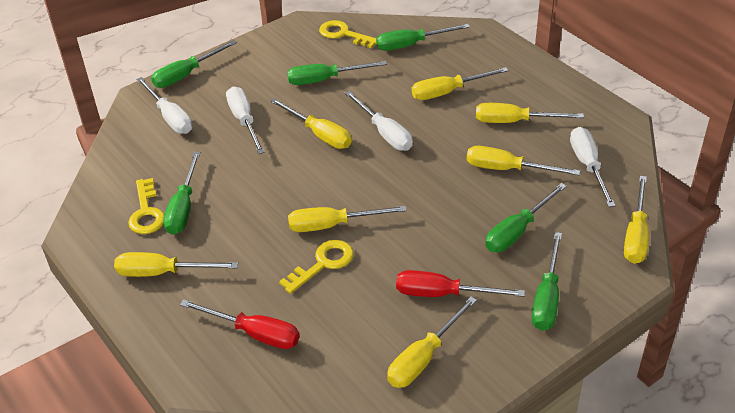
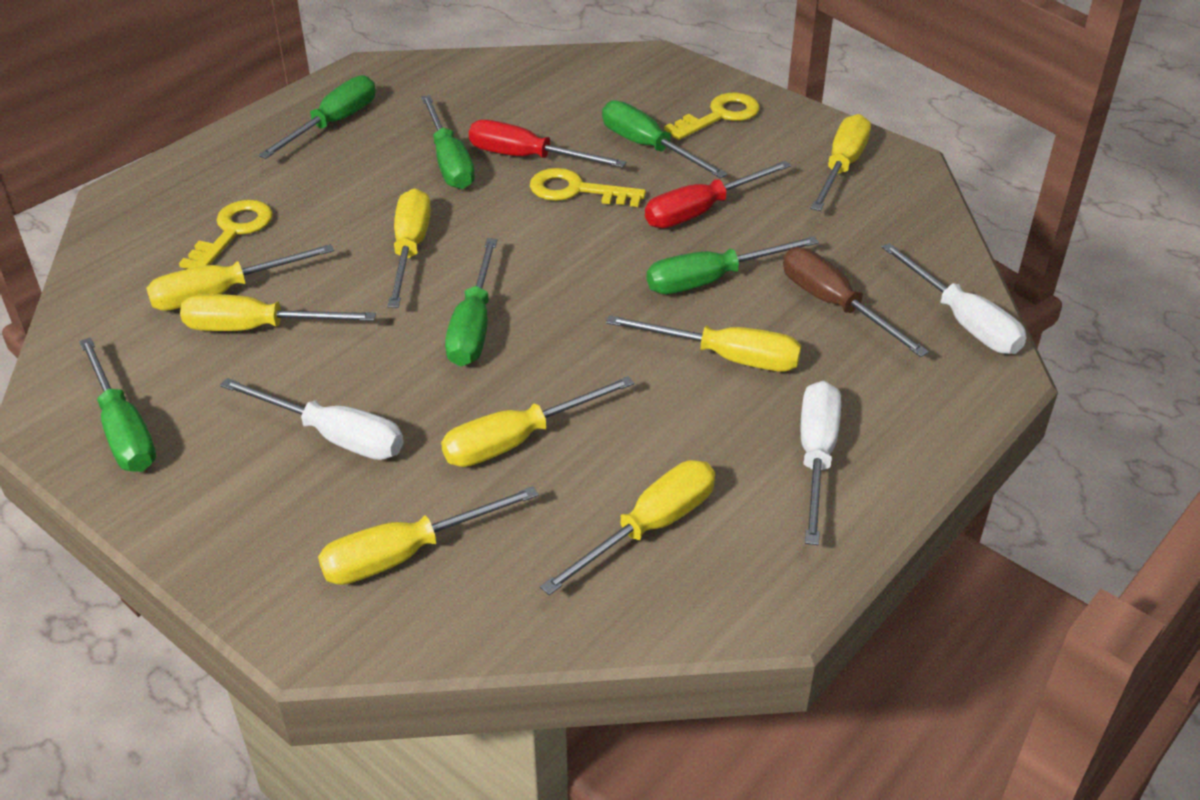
brown screwdriver: 0 -> 1
white screwdriver: 4 -> 3

